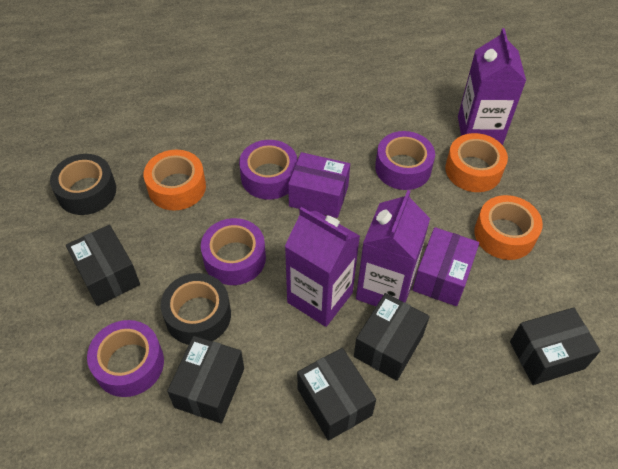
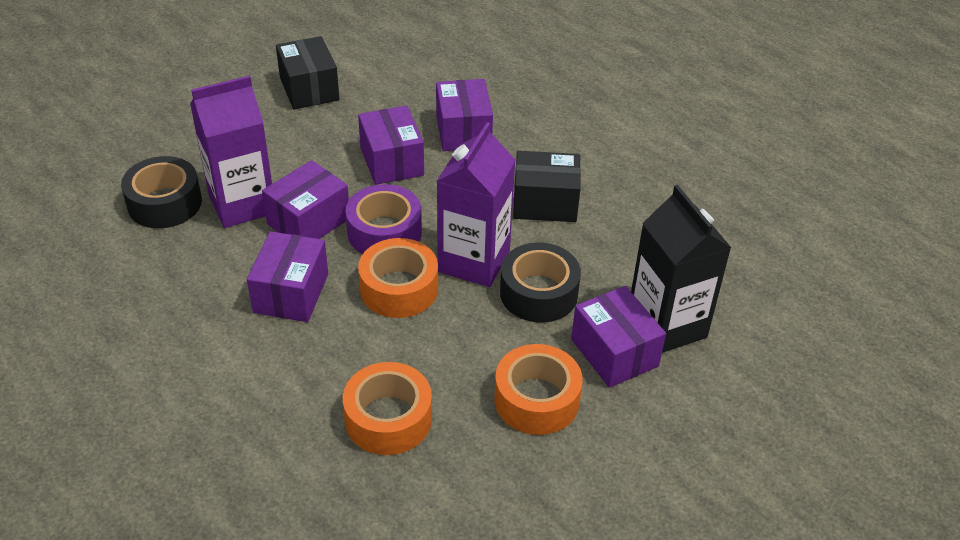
black box: 5 -> 2
black carton: 0 -> 1
purple box: 2 -> 5
purple carton: 3 -> 2
purple tape: 4 -> 1

